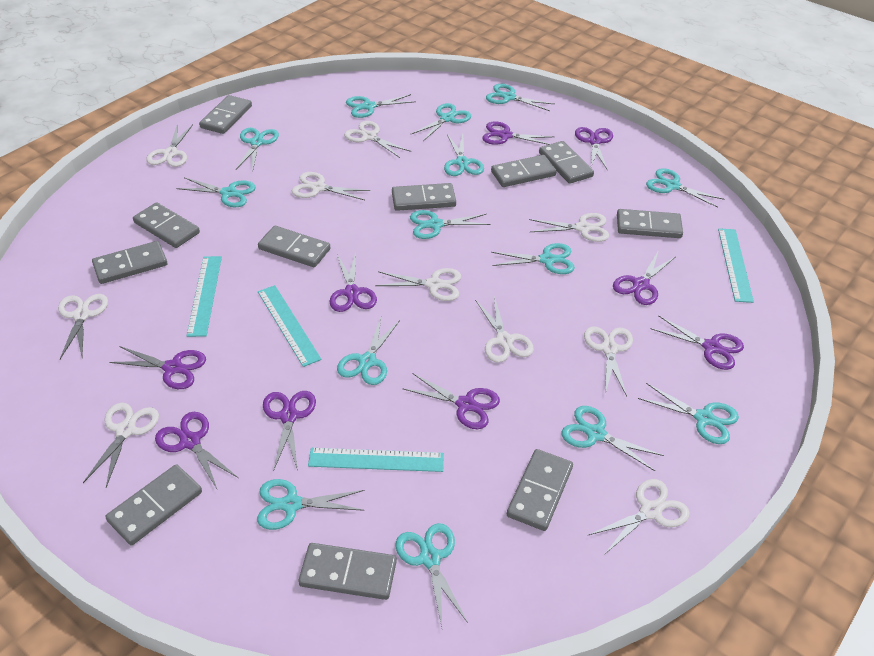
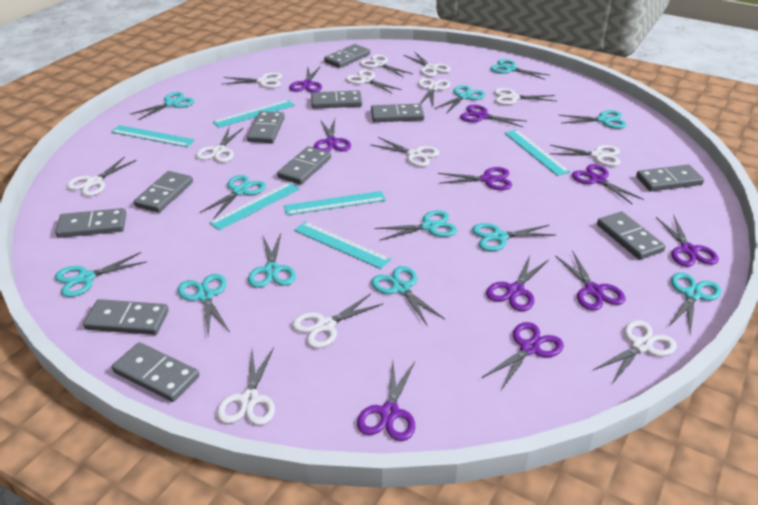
purple scissors: 9 -> 10
turquoise ruler: 4 -> 6
turquoise scissors: 14 -> 12
white scissors: 10 -> 13

